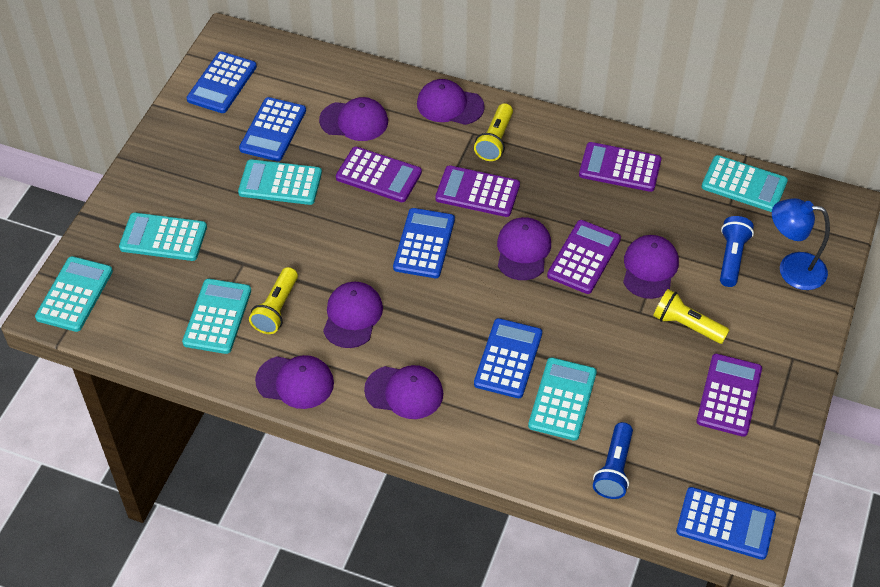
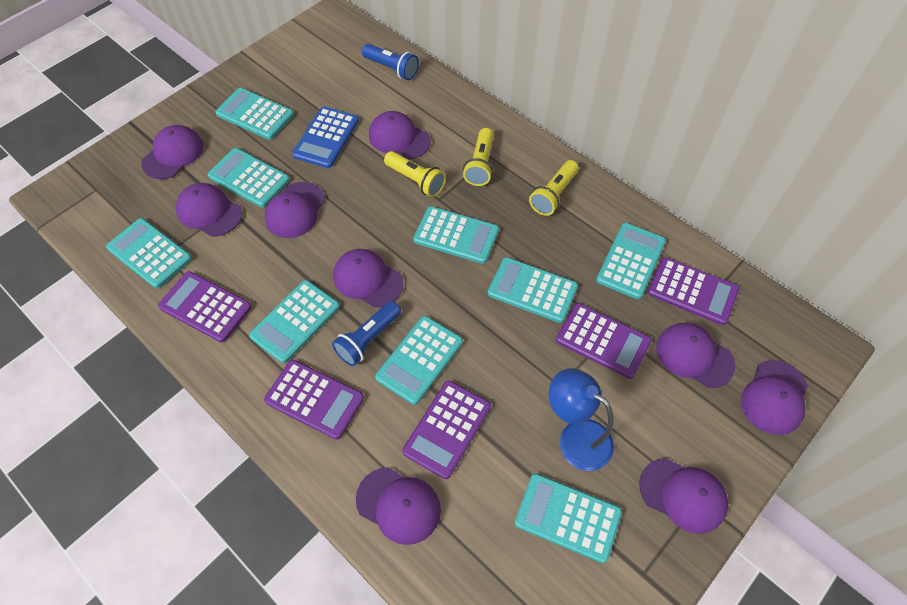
blue calculator: 5 -> 1
purple cap: 7 -> 9
turquoise calculator: 6 -> 9

